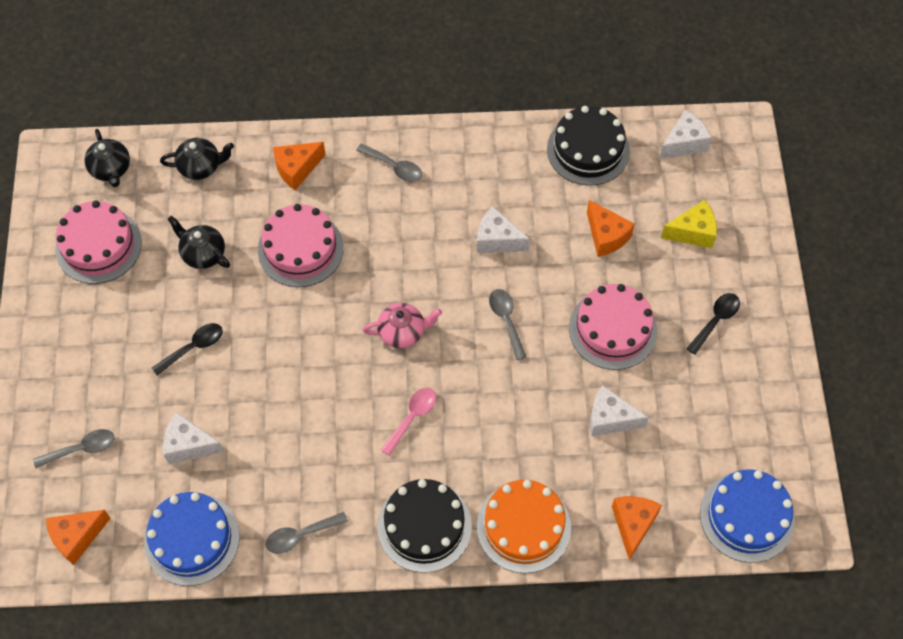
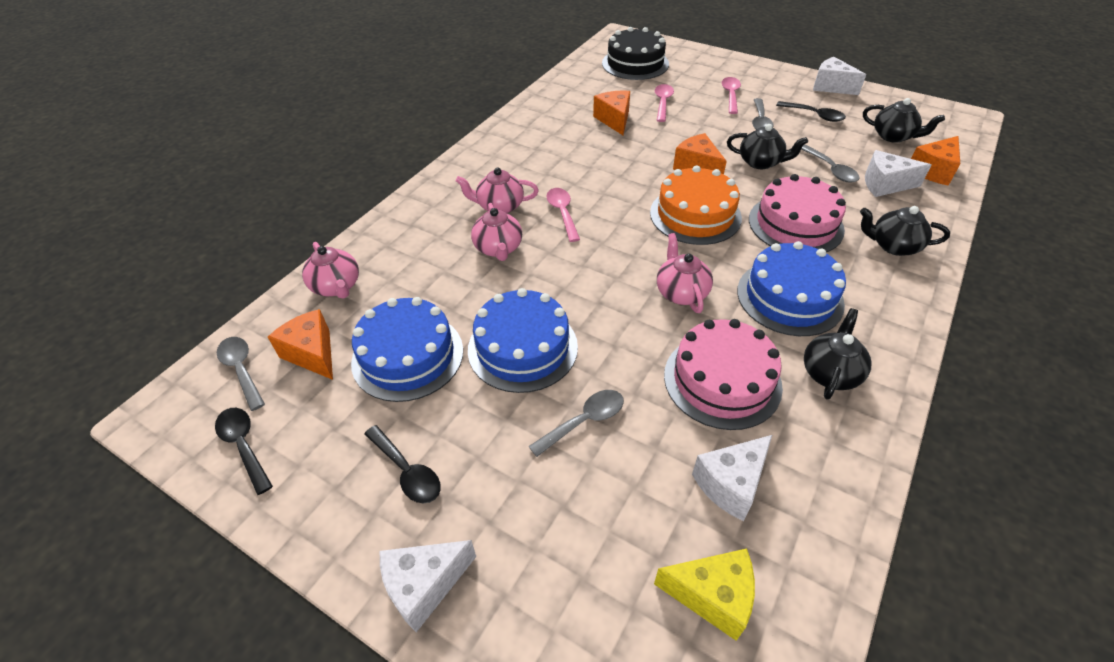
black cake: 2 -> 1
black spoon: 2 -> 3
black teapot: 3 -> 4
blue cake: 2 -> 3
pink cake: 3 -> 2
pink spoon: 1 -> 3
pink teapot: 1 -> 4

